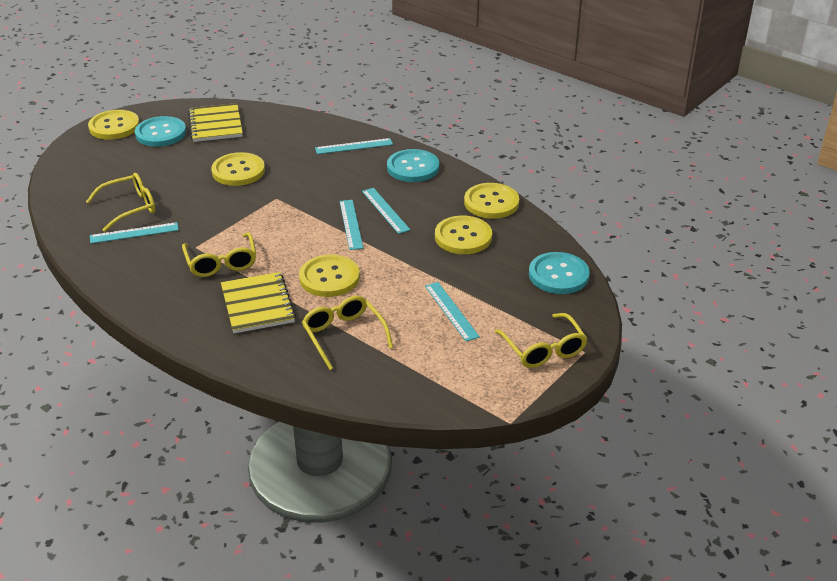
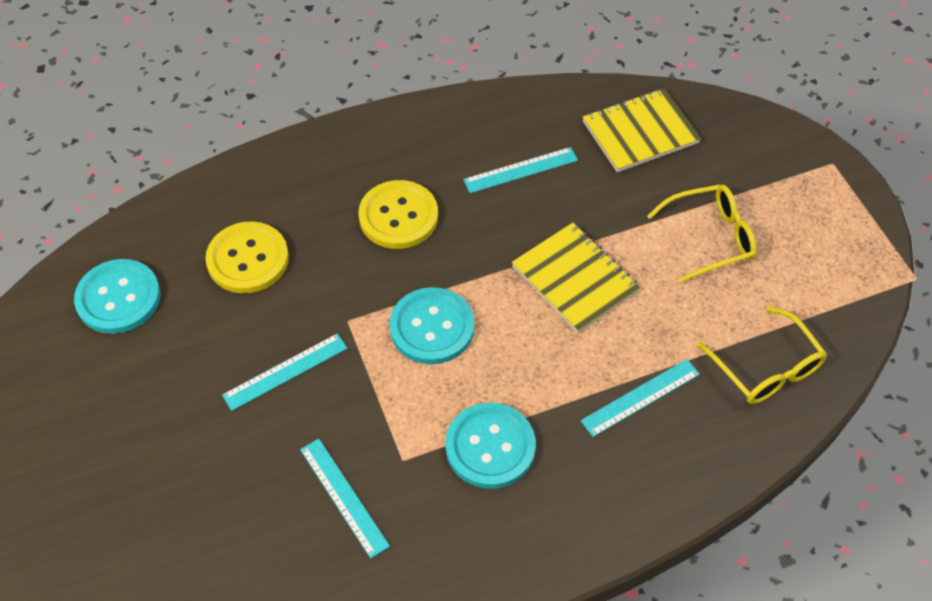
turquoise ruler: 5 -> 4
yellow button: 5 -> 2
yellow glasses: 4 -> 2

